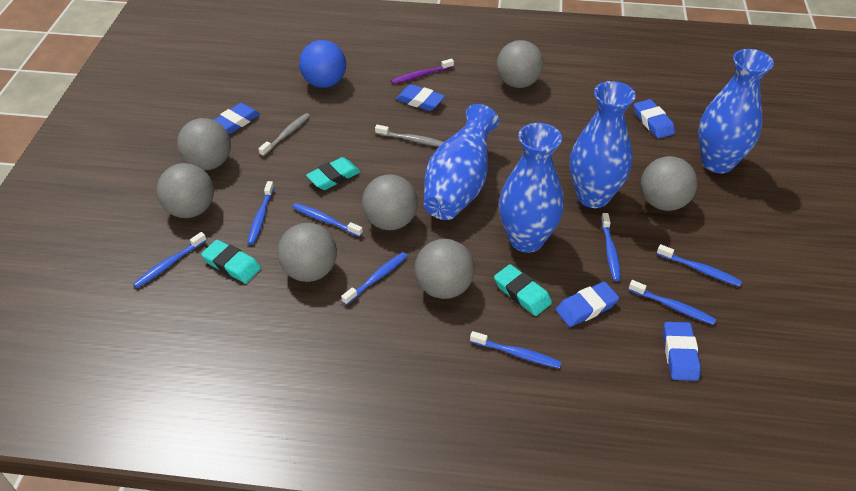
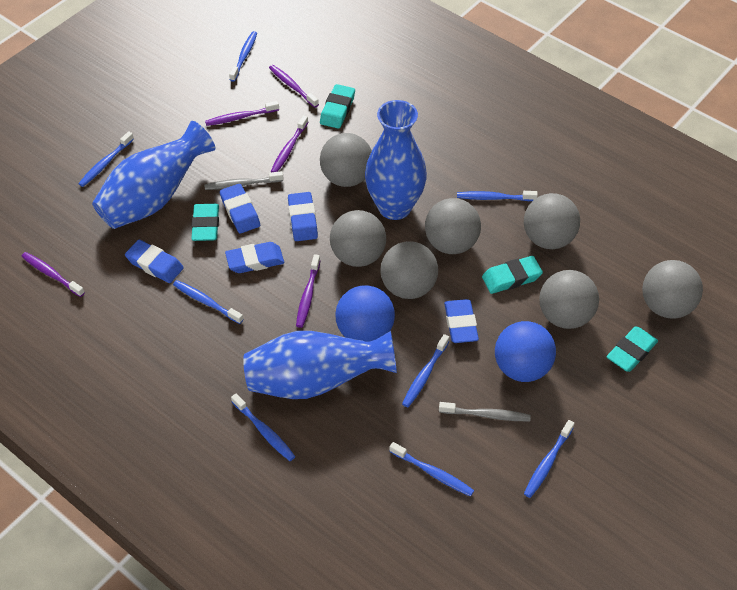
blue ball: 1 -> 2
blue vase: 4 -> 3
purple toothbrush: 1 -> 5
turquoise eraser: 3 -> 4

